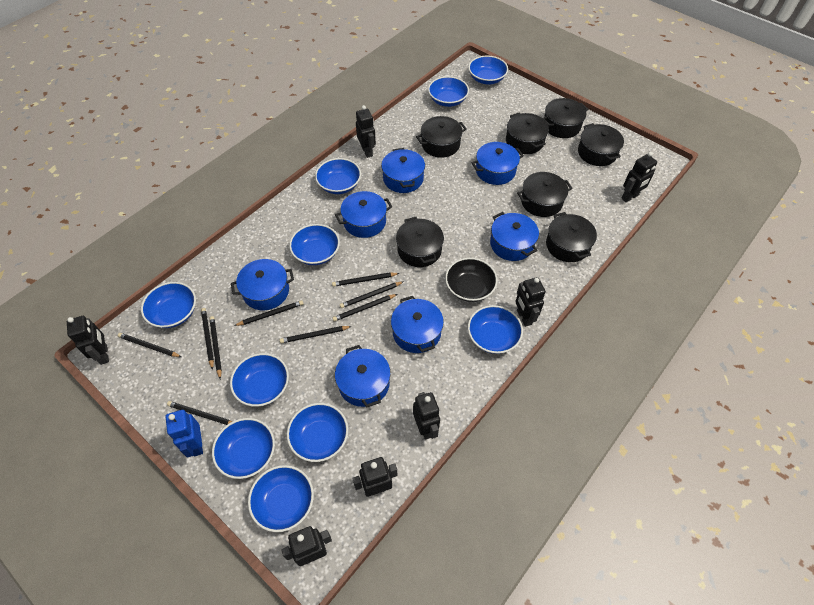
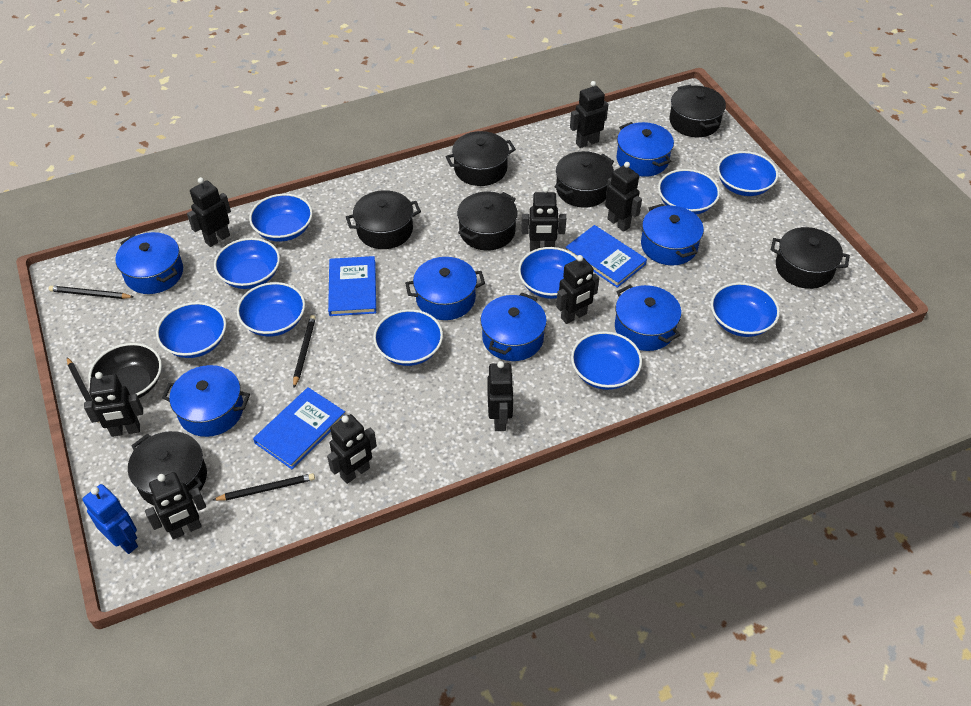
black pencil: 9 -> 4
black robot: 7 -> 9
blue book: 0 -> 3

